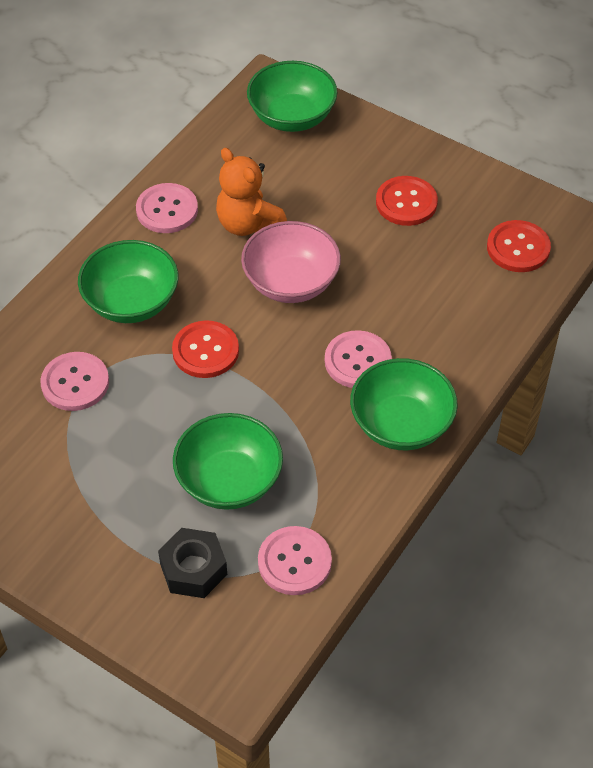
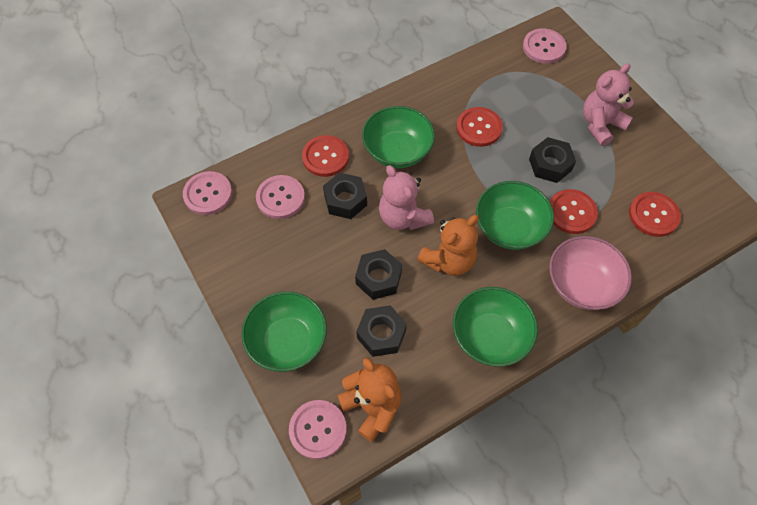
black nut: 1 -> 4
orange teddy bear: 1 -> 2
pink teddy bear: 0 -> 2
red button: 3 -> 4

